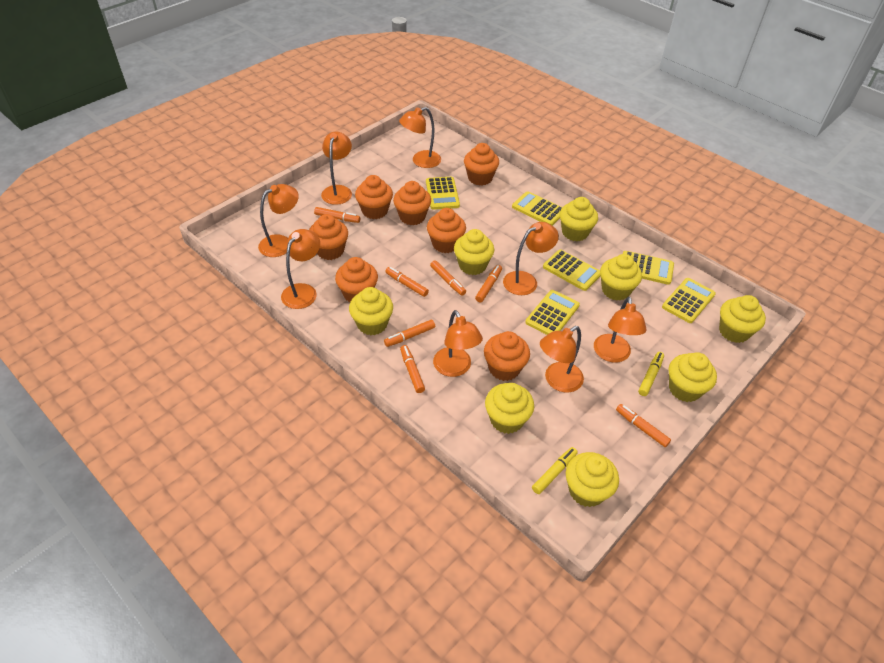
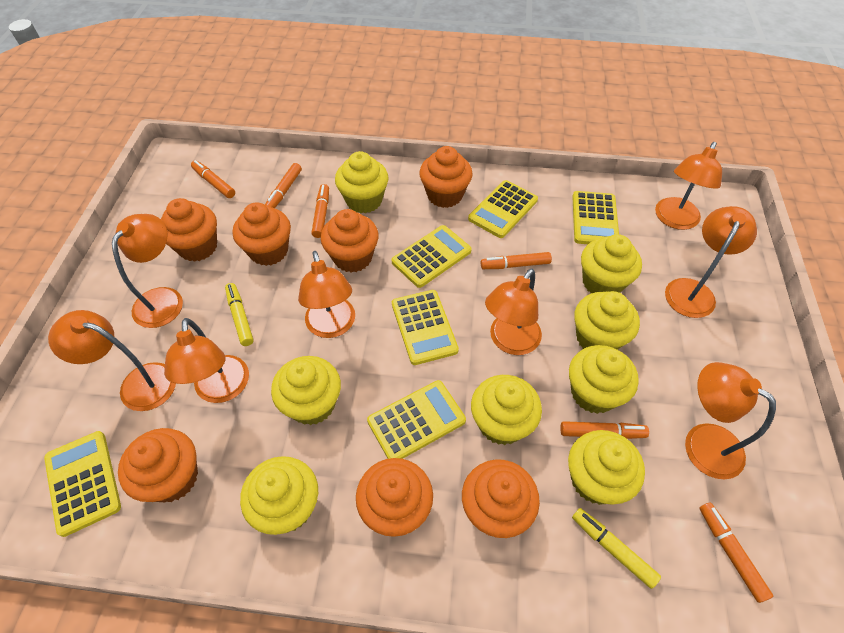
orange marker: 7 -> 6

